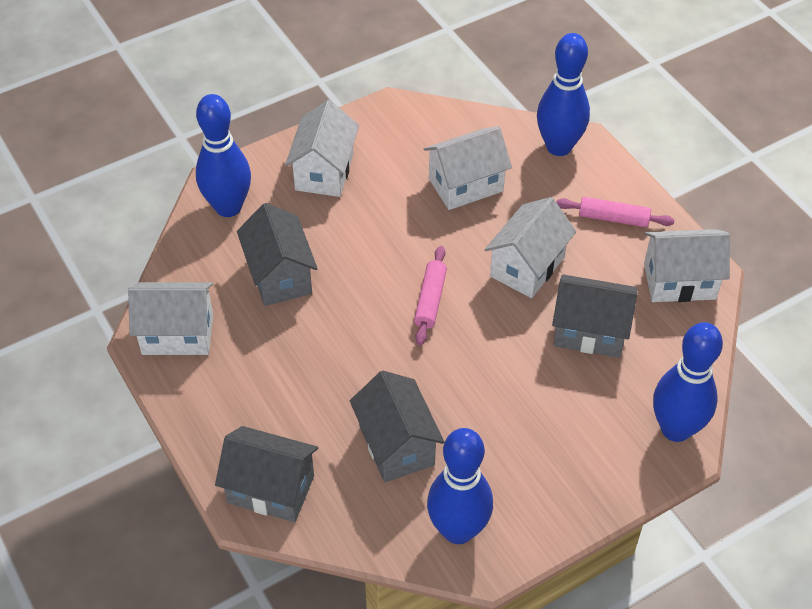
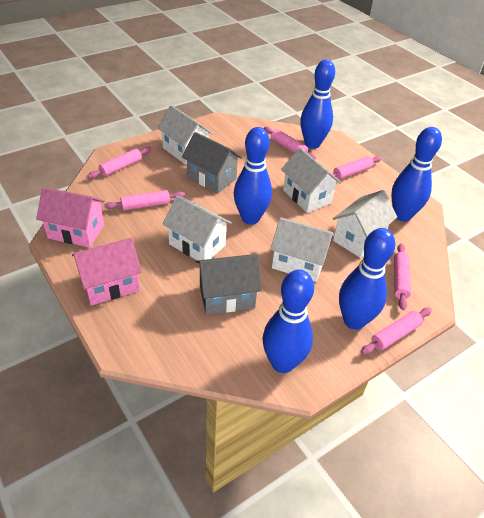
blue bowling pin: 4 -> 5
grey house: 4 -> 2
pink house: 0 -> 2
pink rolling pin: 2 -> 6

